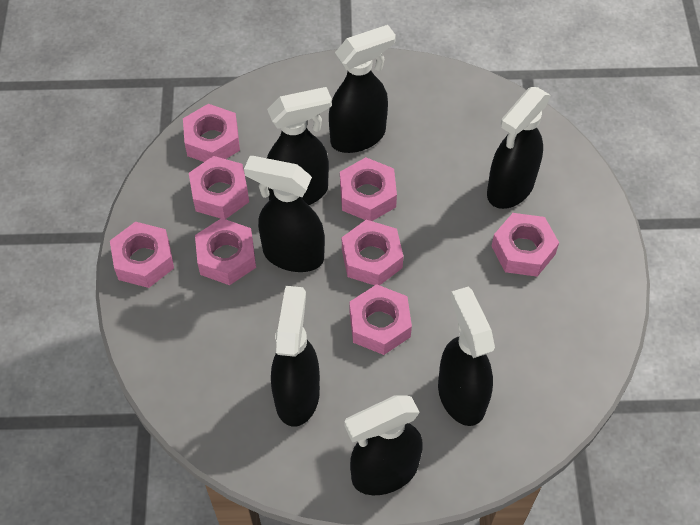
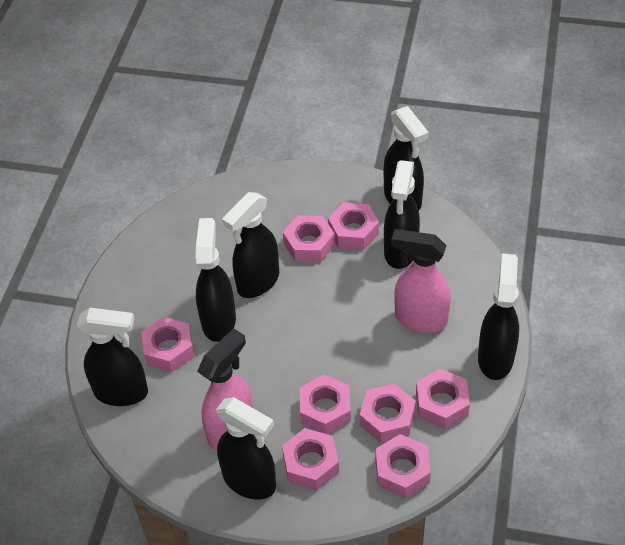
pink spray bottle: 0 -> 2

